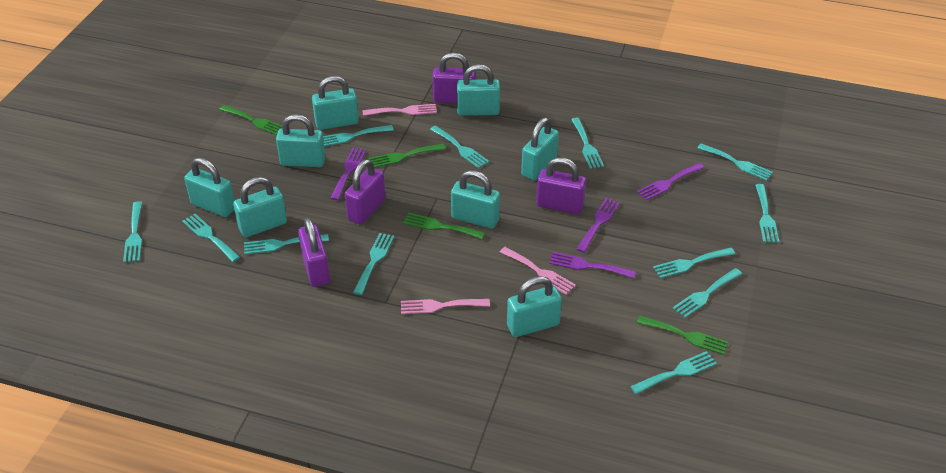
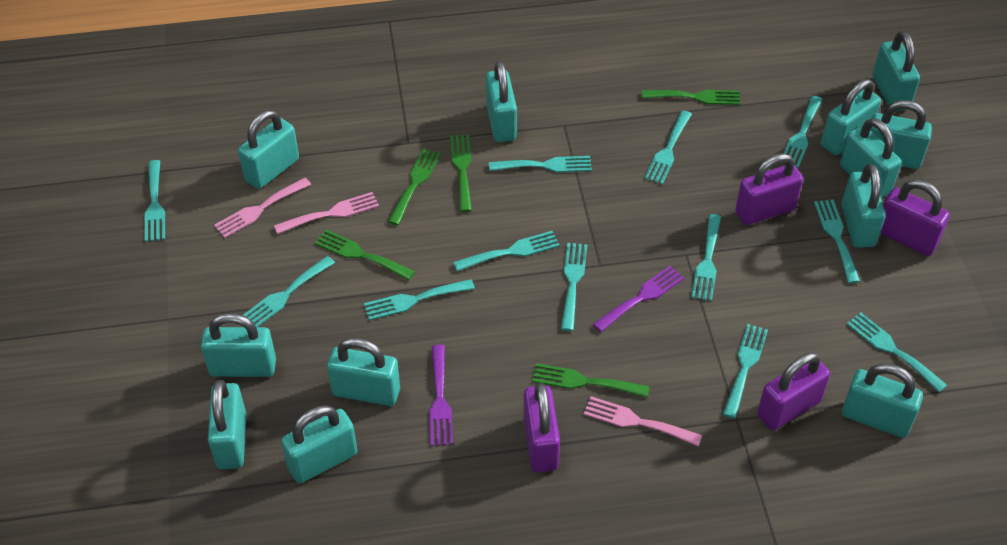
green fork: 4 -> 5
purple fork: 4 -> 2
turquoise padlock: 8 -> 12

